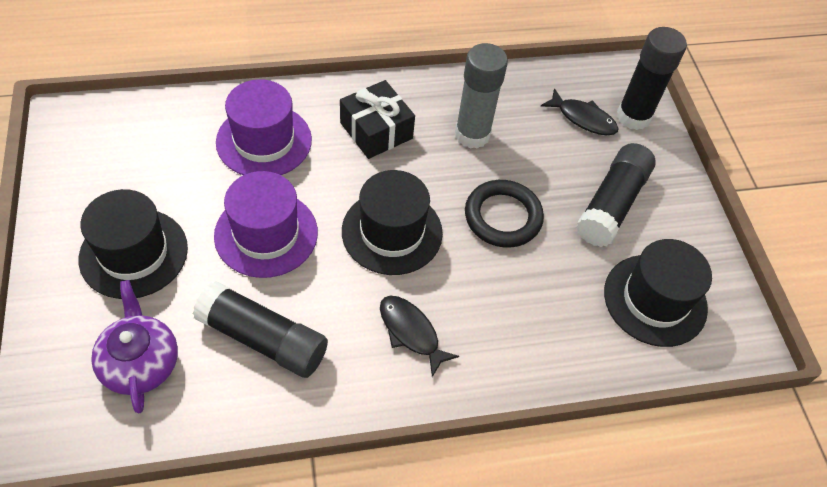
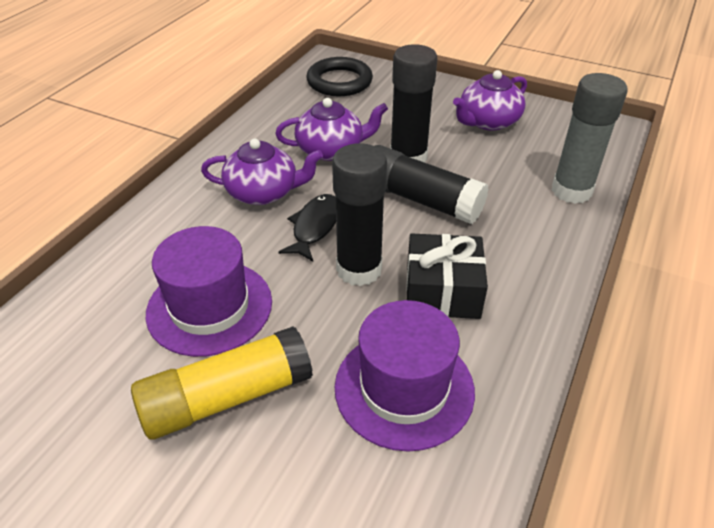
black fish: 2 -> 1
black hat: 3 -> 0
purple teapot: 1 -> 3
yellow glue stick: 0 -> 1

